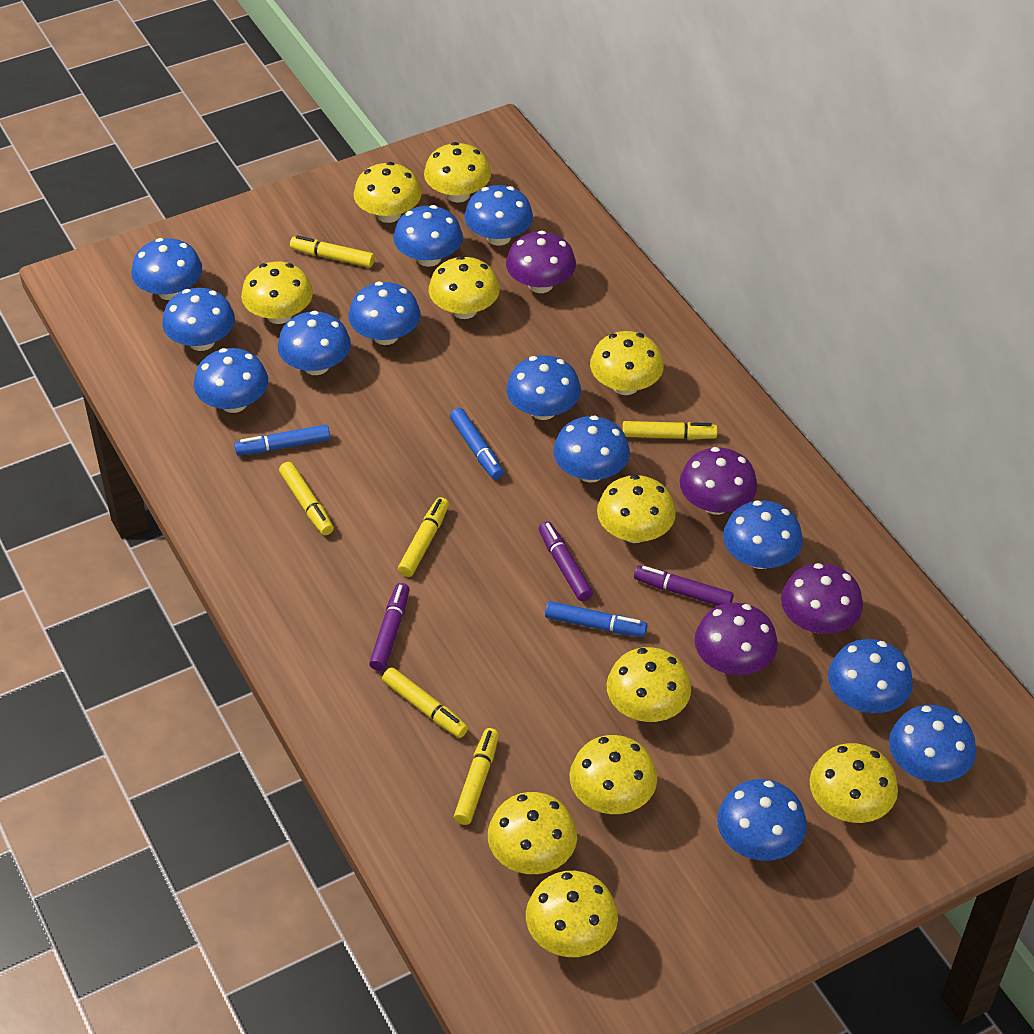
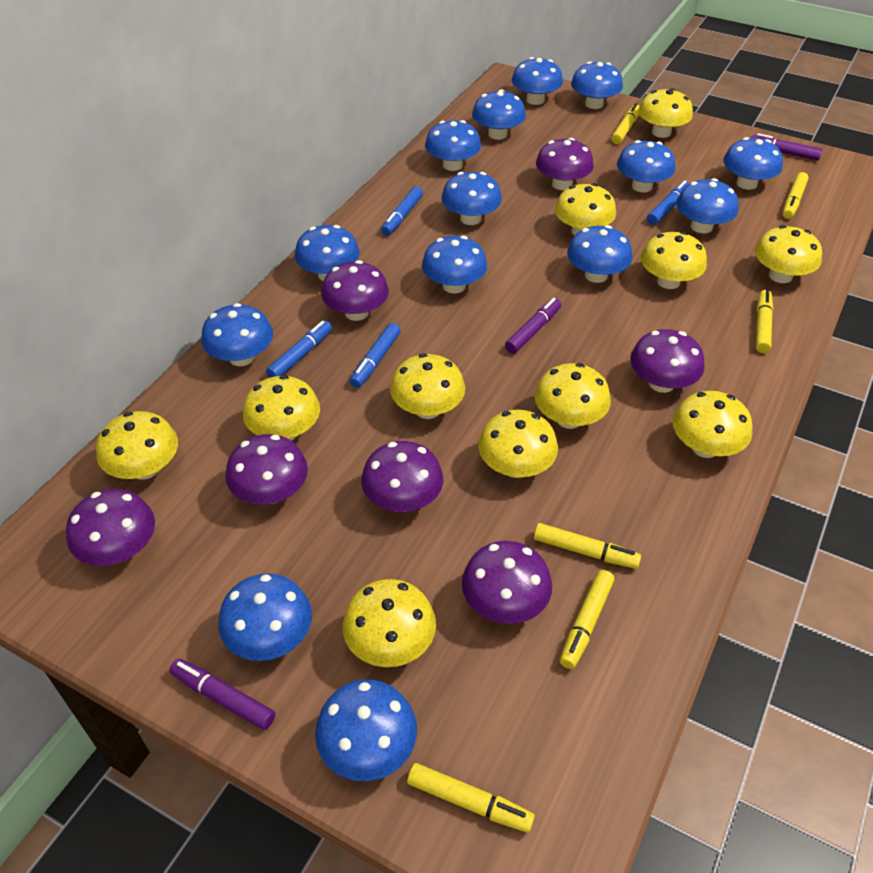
blue marker: 3 -> 4
blue mushroom: 13 -> 14
purple mushroom: 4 -> 7

